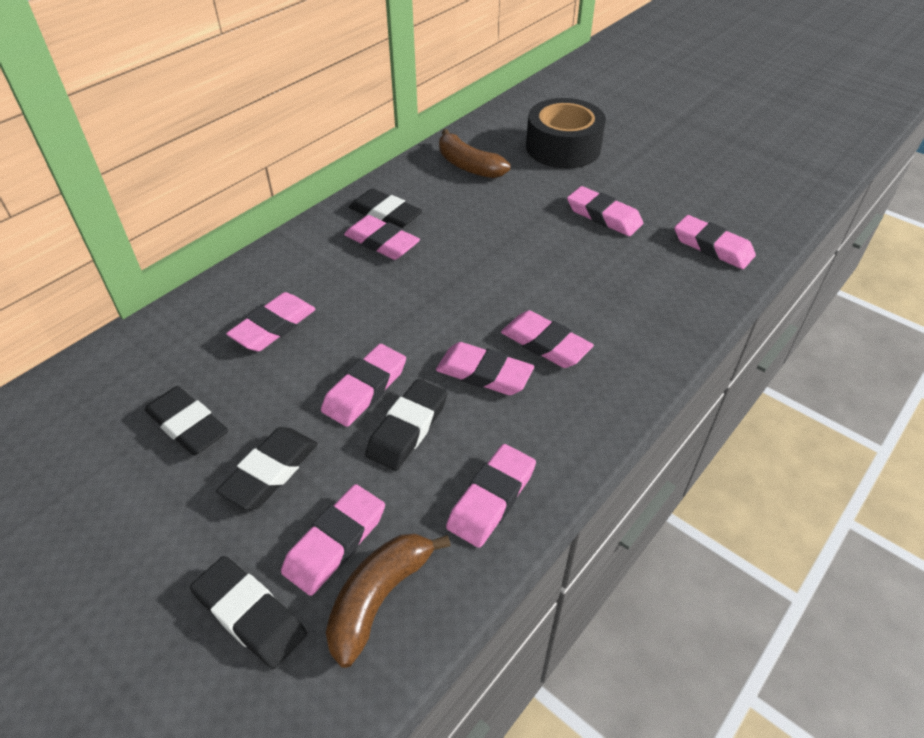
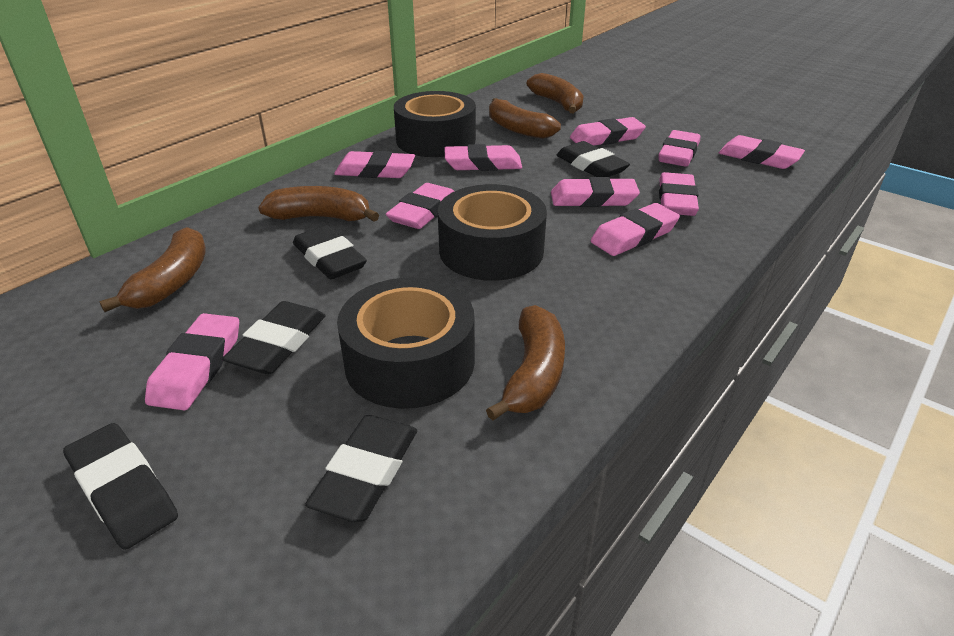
black tape: 1 -> 3
brown banana: 2 -> 5
pink eraser: 9 -> 10

